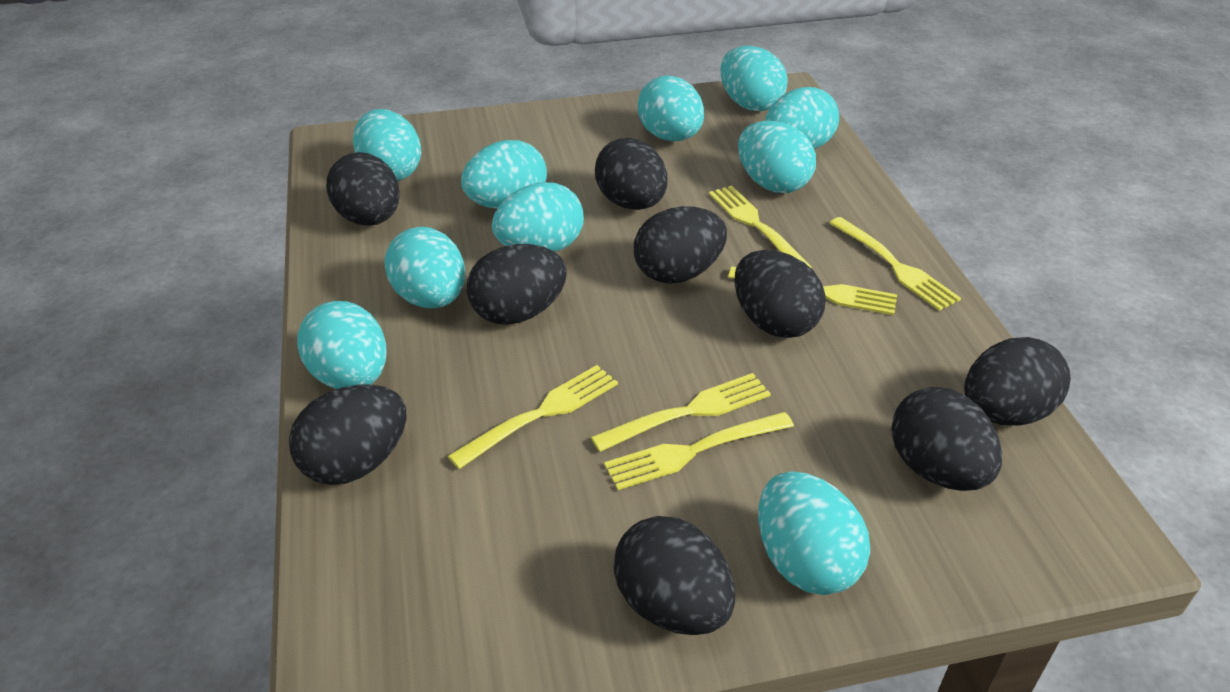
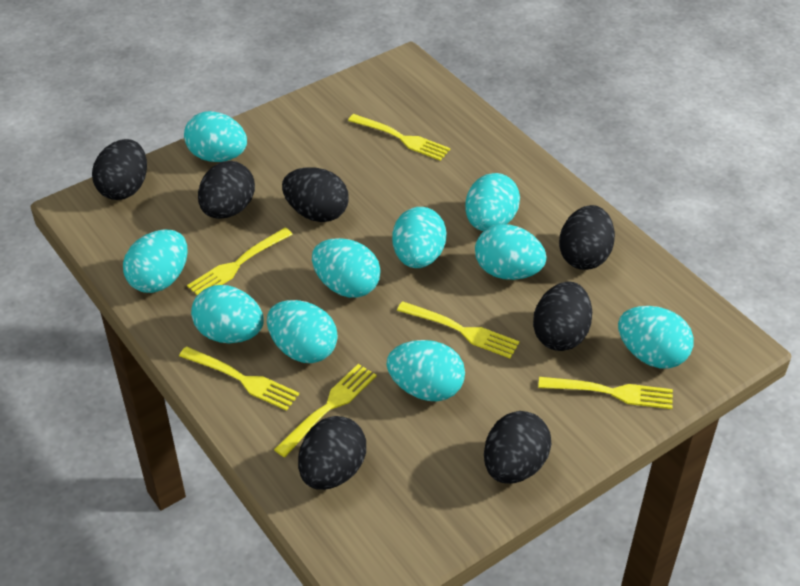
black egg: 9 -> 7

